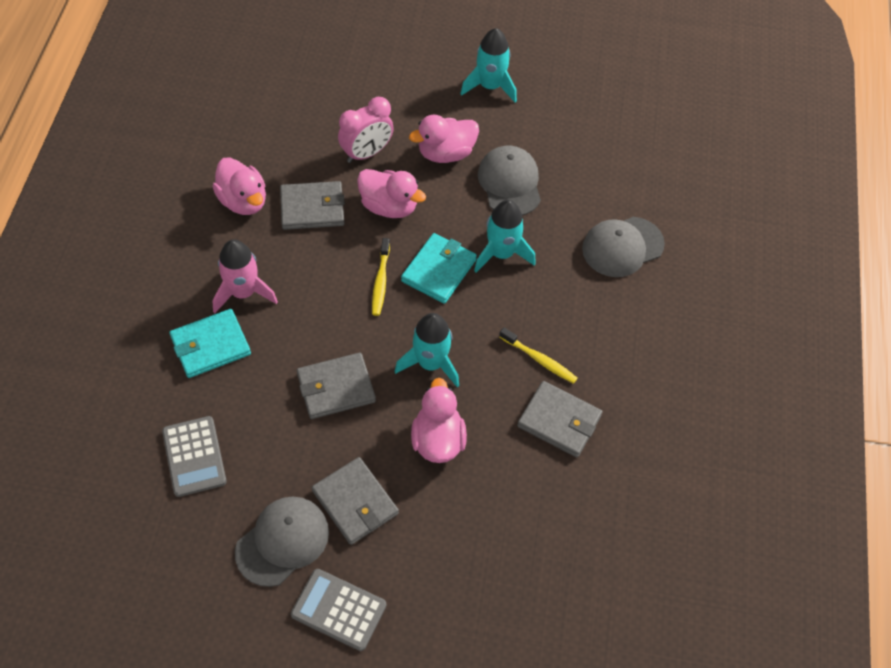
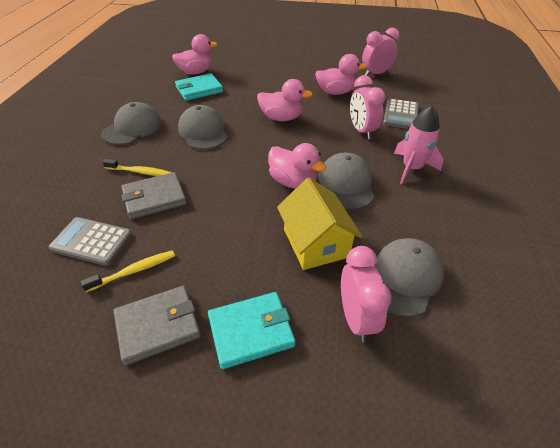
grey cap: 3 -> 4
grey wallet: 4 -> 2
pink clock: 1 -> 3
turquoise rocket: 3 -> 0
yellow house: 0 -> 1

